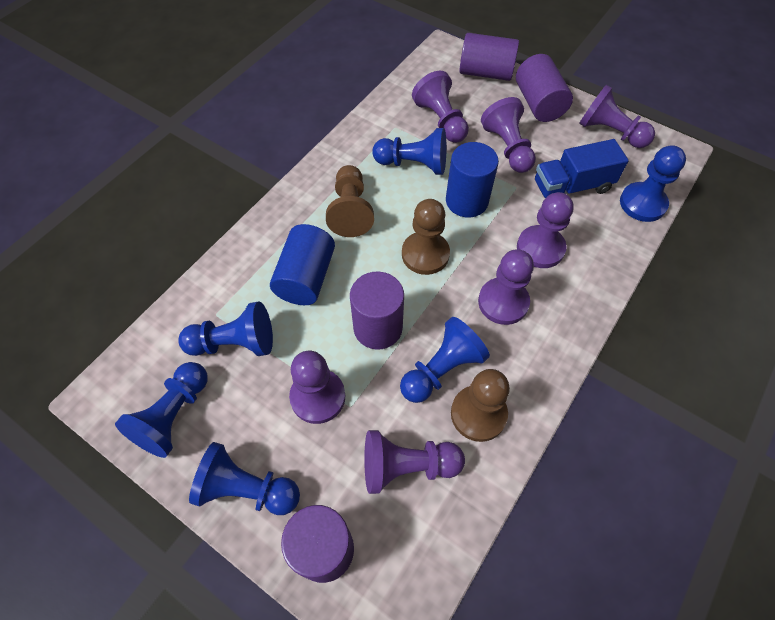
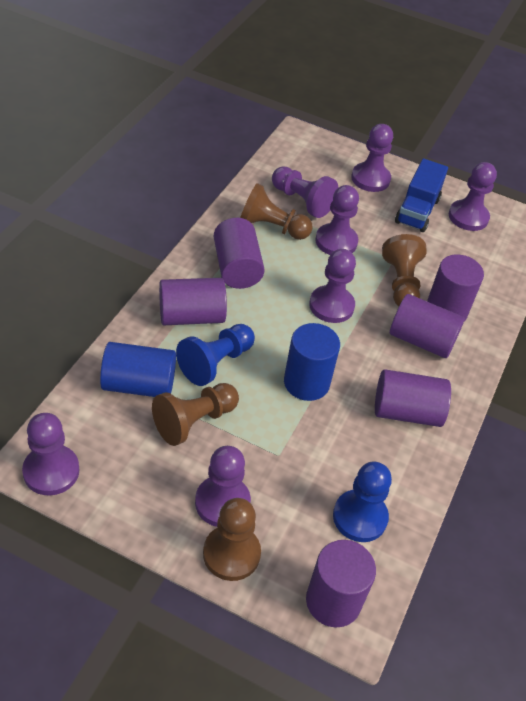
blue pawn: 6 -> 2
brown pawn: 3 -> 4
purple cylinder: 4 -> 6

